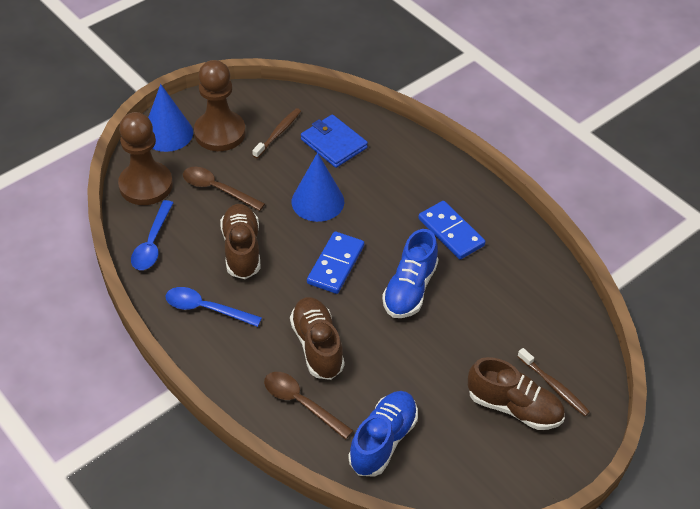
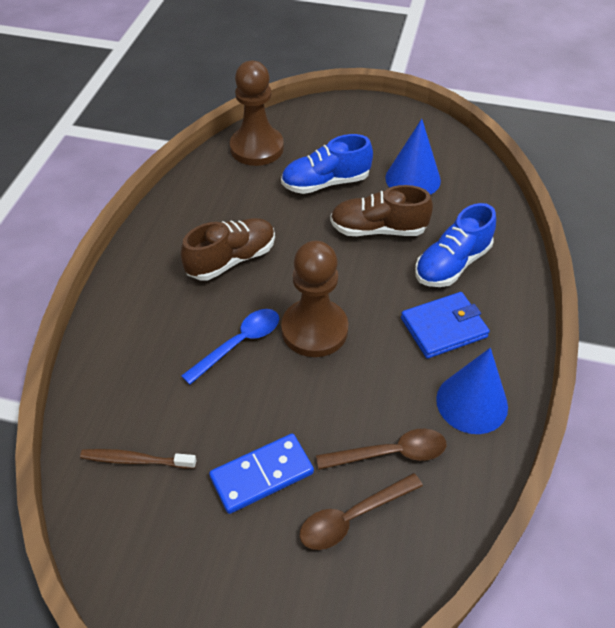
blue domino: 2 -> 1
blue spoon: 2 -> 1
brown shoe: 3 -> 2
brown toothbrush: 2 -> 1

